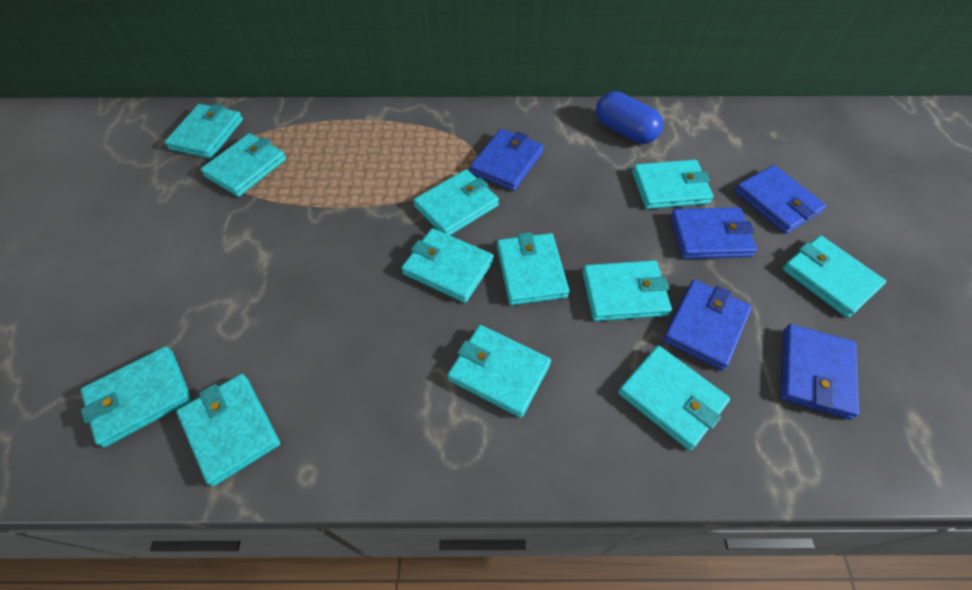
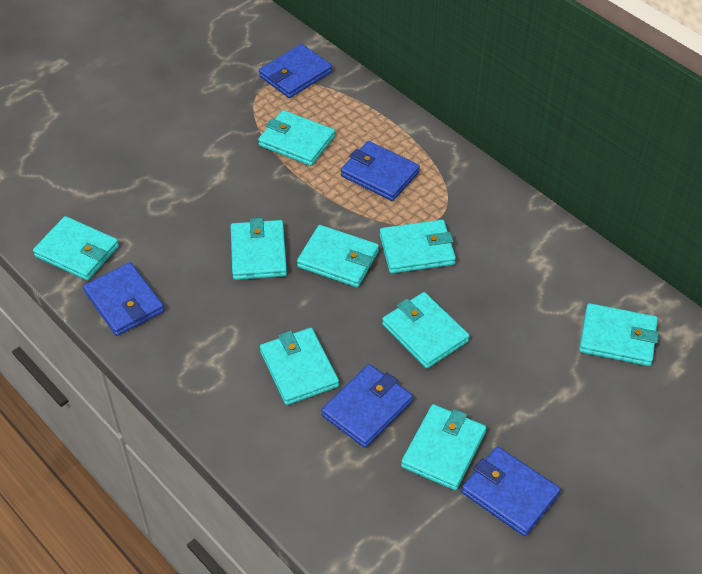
blue capsule: 1 -> 0
turquoise wallet: 12 -> 9

